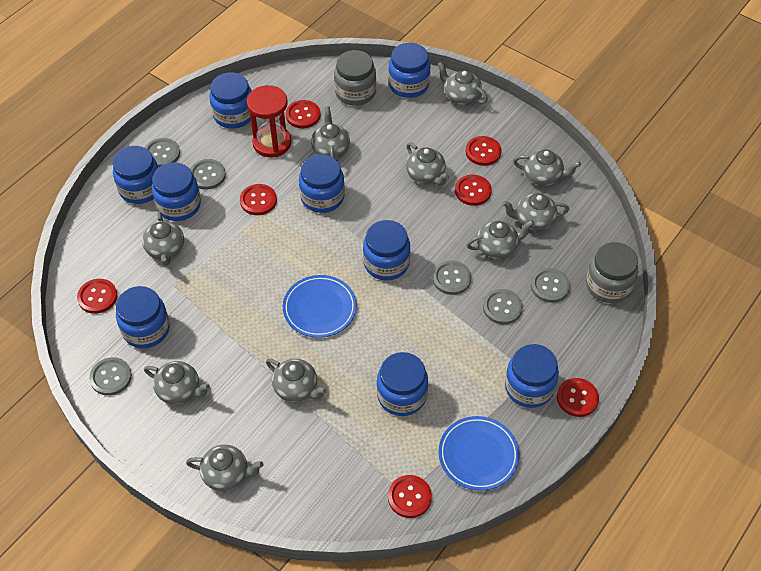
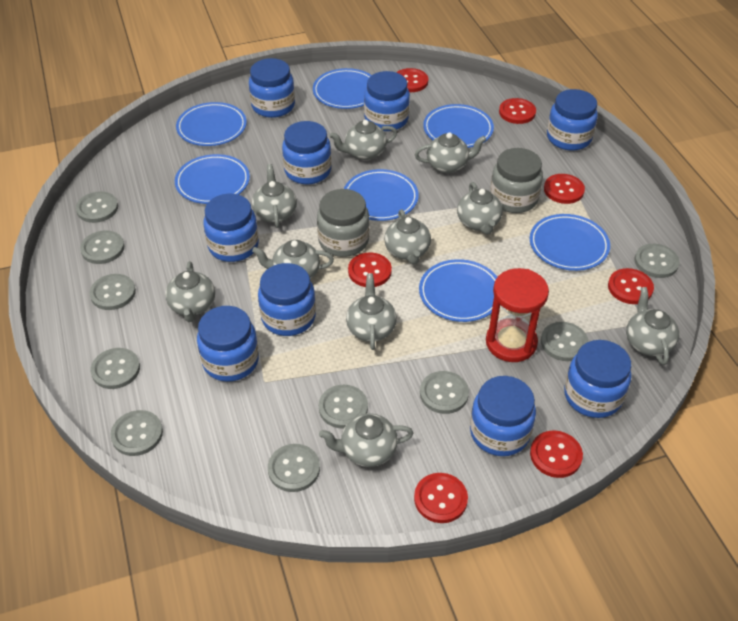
blue plate: 2 -> 7
grey button: 6 -> 10

